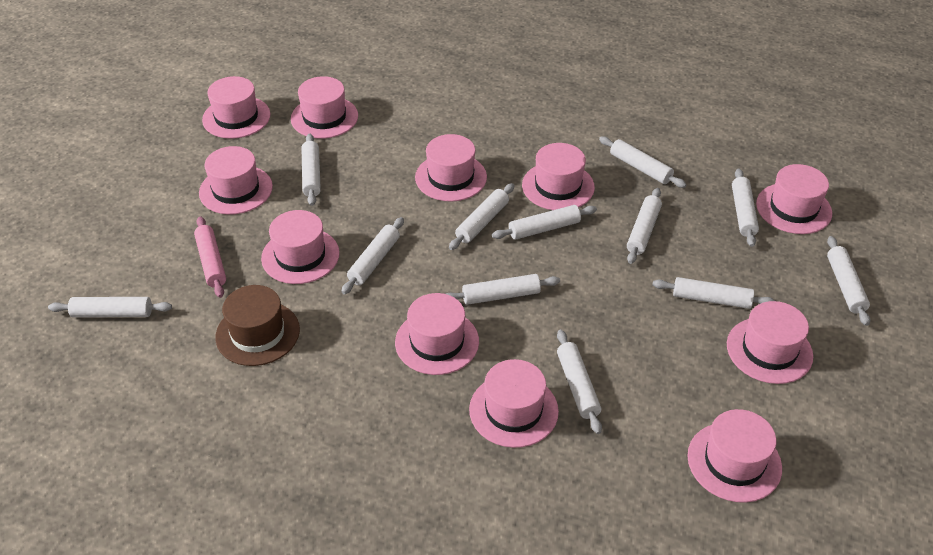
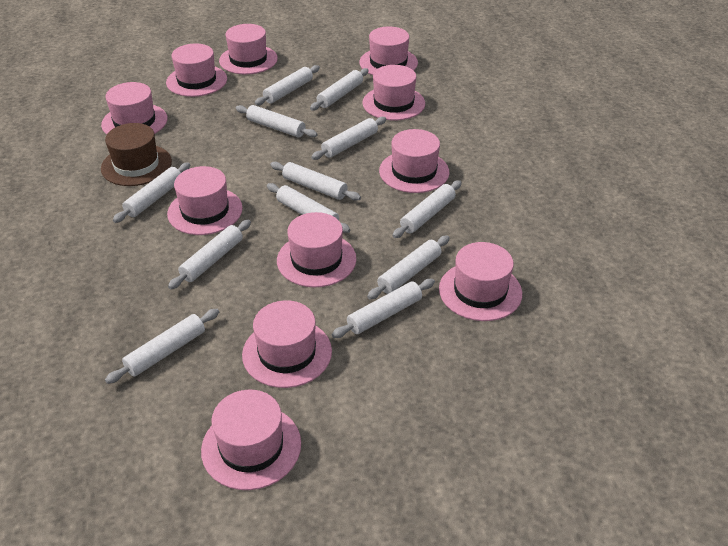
pink rolling pin: 1 -> 0

